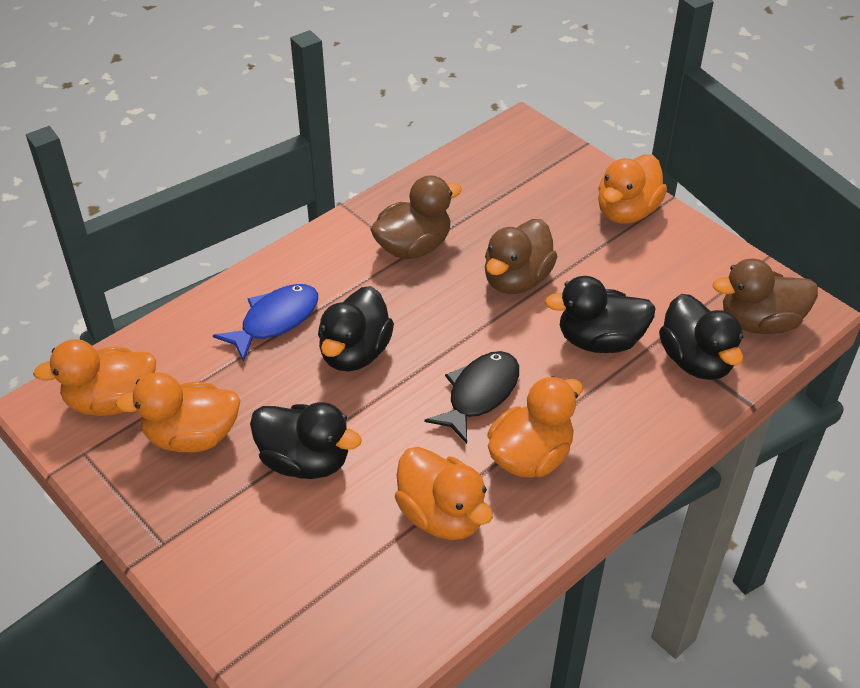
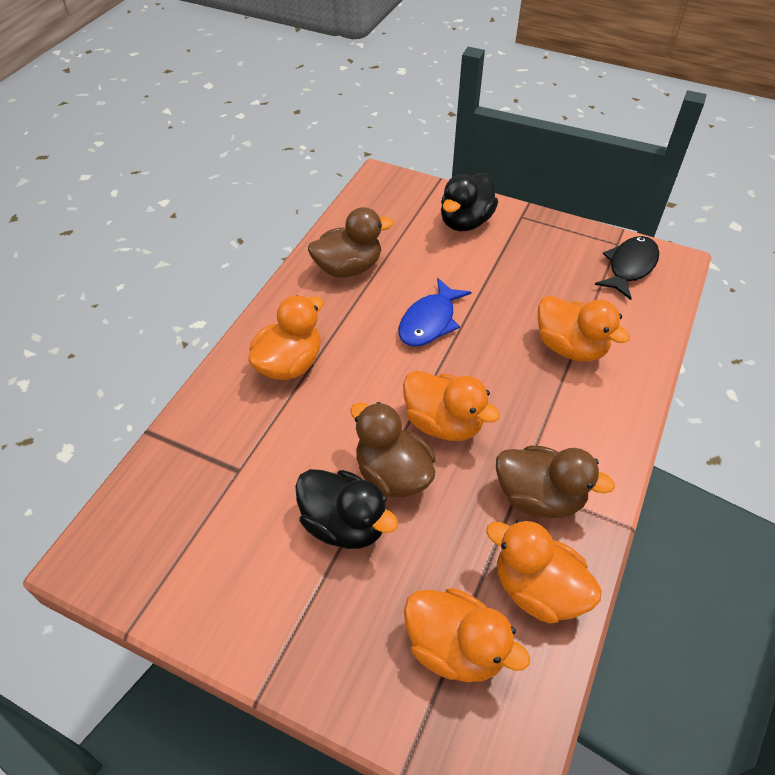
black duck: 4 -> 2

